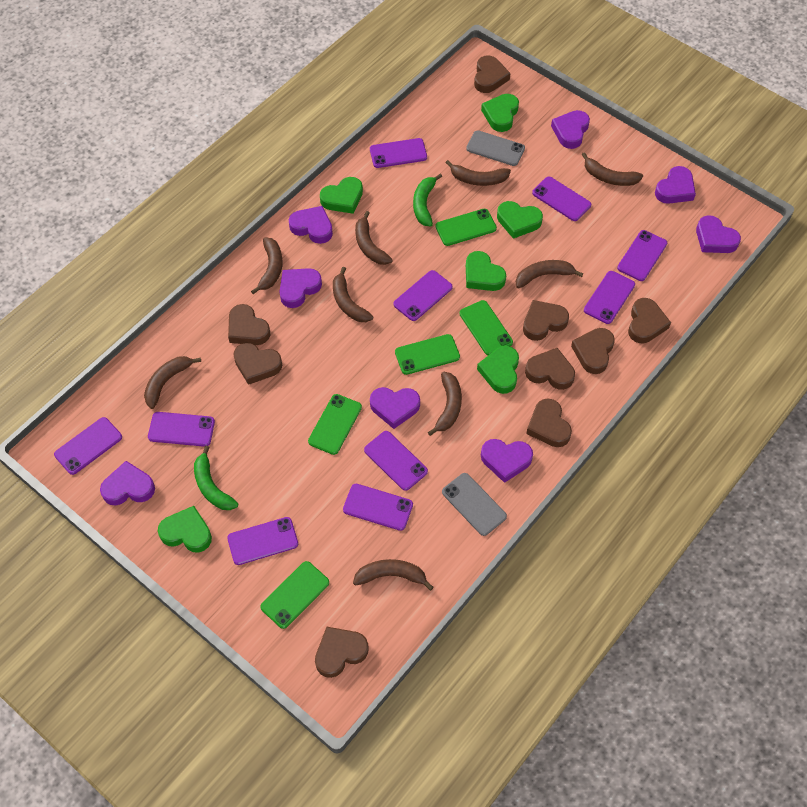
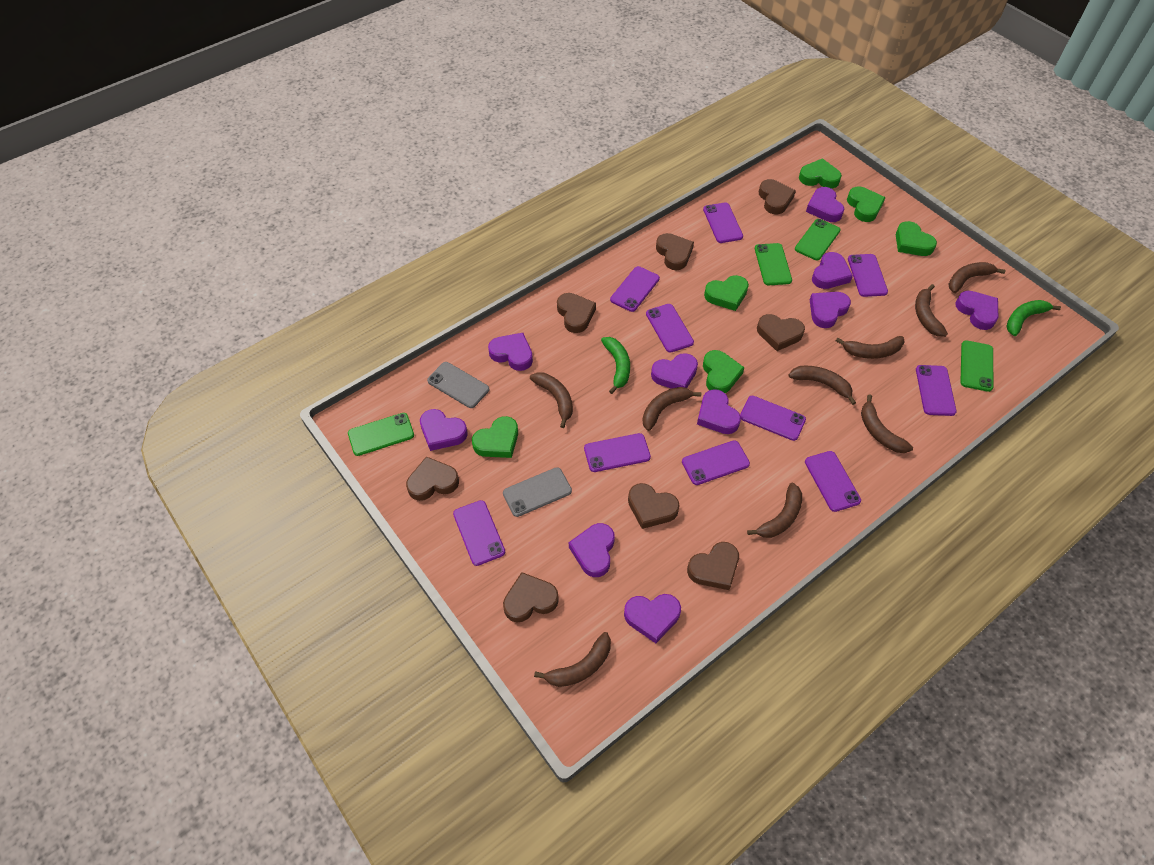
brown heart: 9 -> 8
green phone: 5 -> 4
purple heart: 8 -> 10

